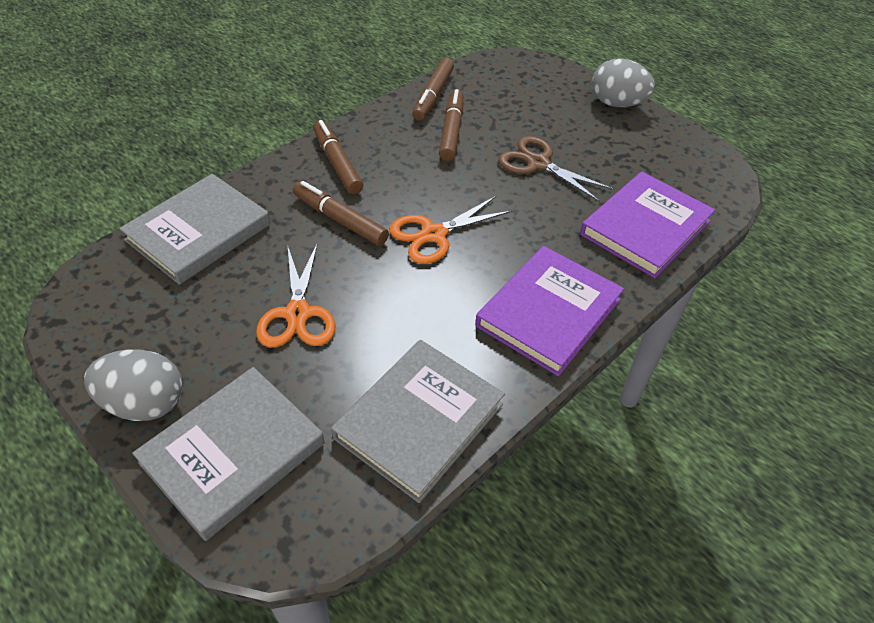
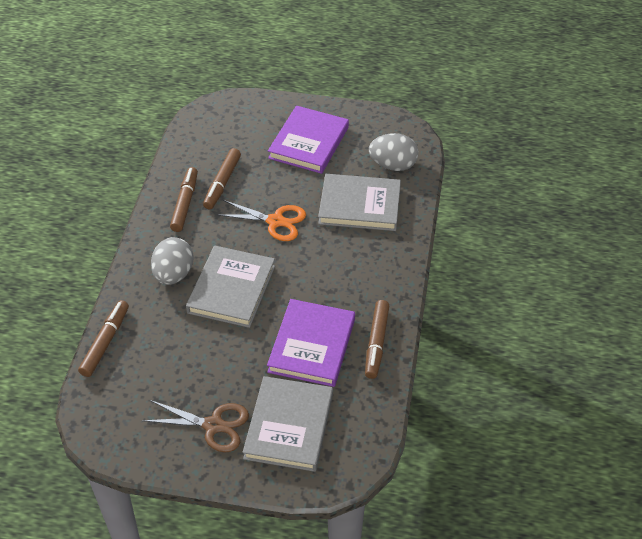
orange scissors: 2 -> 1

